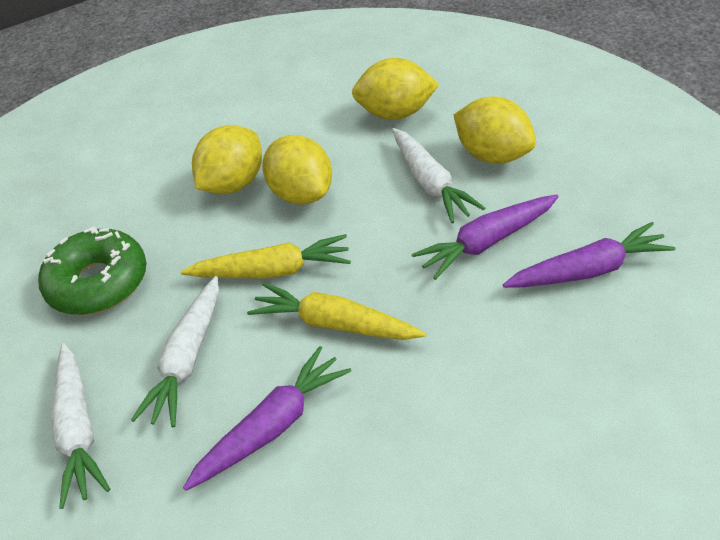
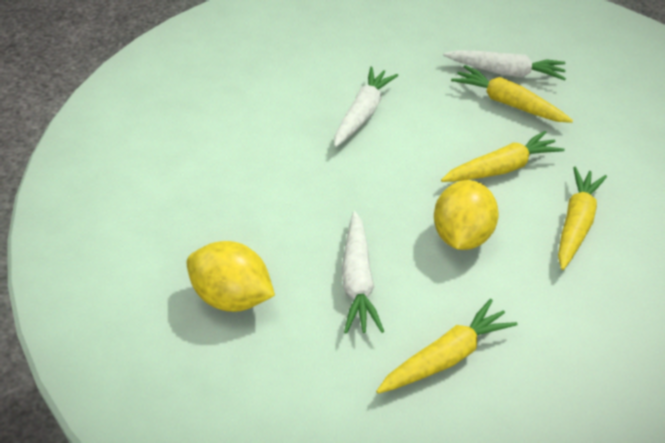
green donut: 1 -> 0
purple carrot: 3 -> 0
yellow carrot: 2 -> 4
yellow lemon: 4 -> 2

